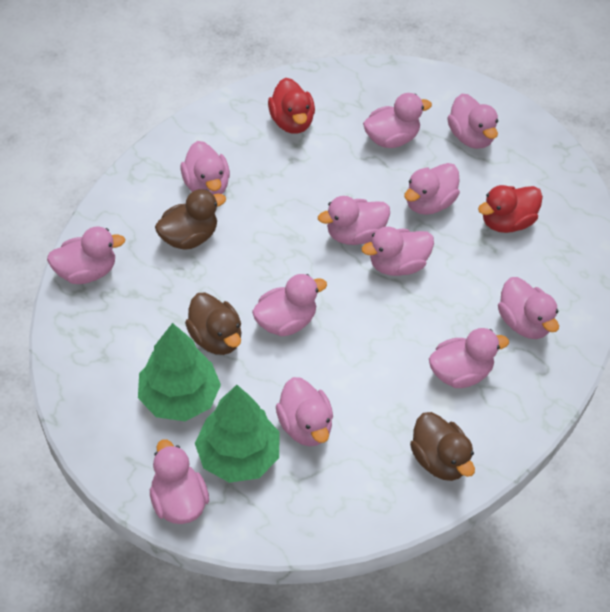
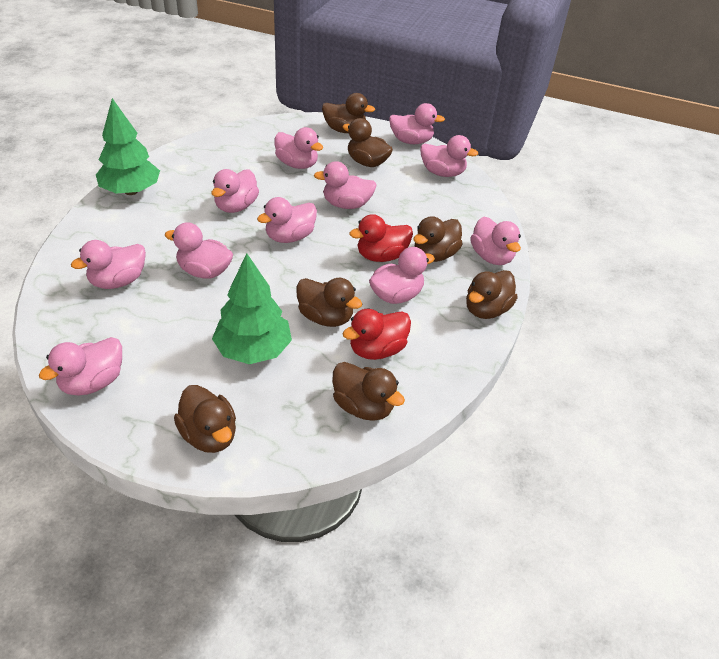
brown duck: 3 -> 7
pink duck: 12 -> 11

